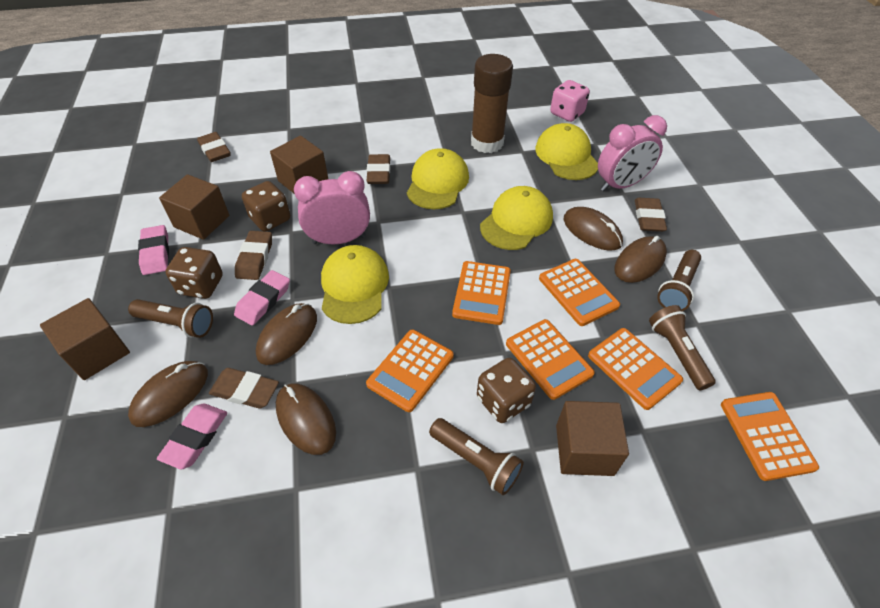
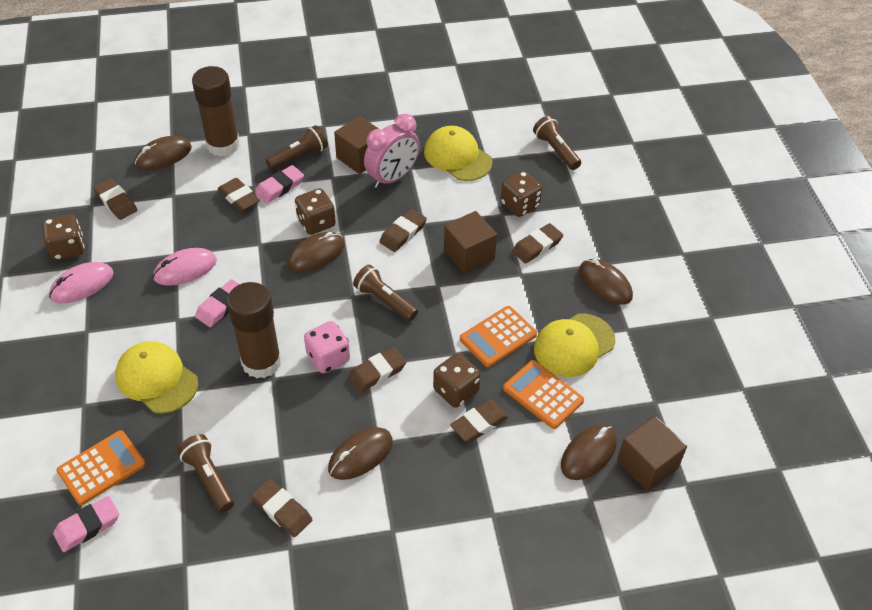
brown cube: 4 -> 3
brown dice: 3 -> 4
brown eraser: 5 -> 7
brown glue stick: 1 -> 2
orange calculator: 6 -> 3
pink clock: 2 -> 1
pink mouse: 0 -> 2
yellow cap: 4 -> 3

